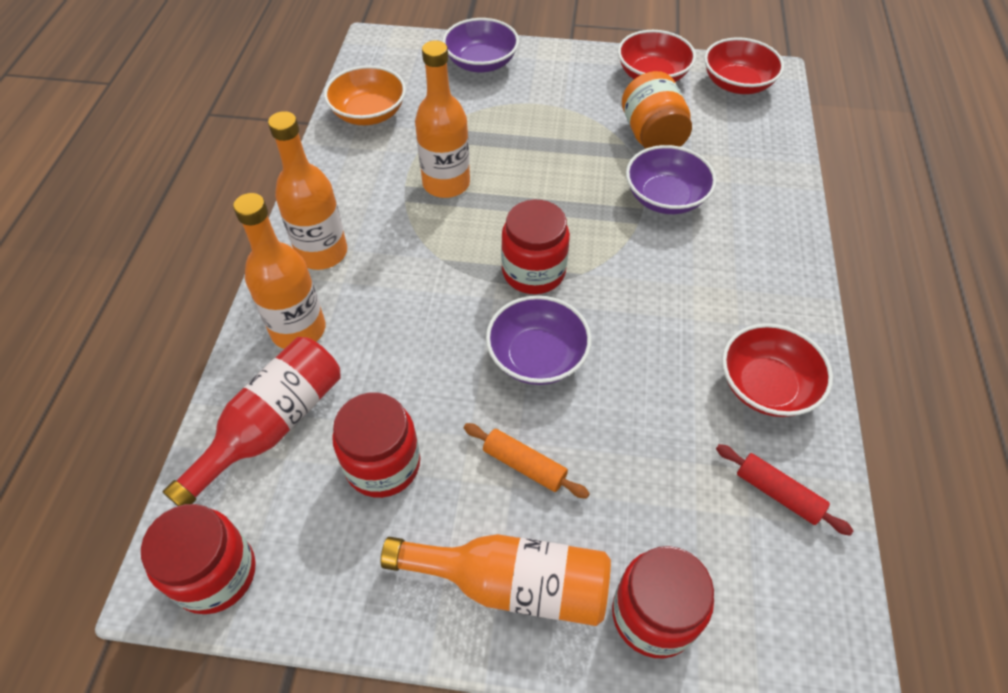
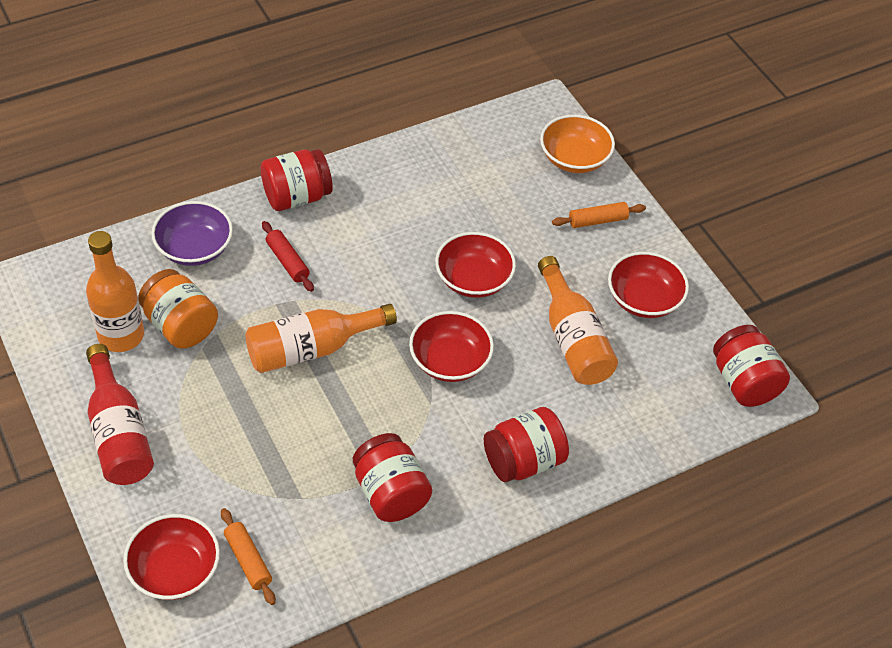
orange bottle: 4 -> 3
orange rolling pin: 1 -> 2
purple bowl: 3 -> 1
red bowl: 3 -> 4

